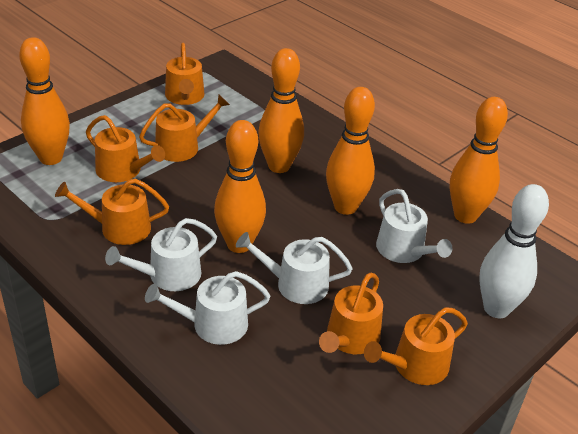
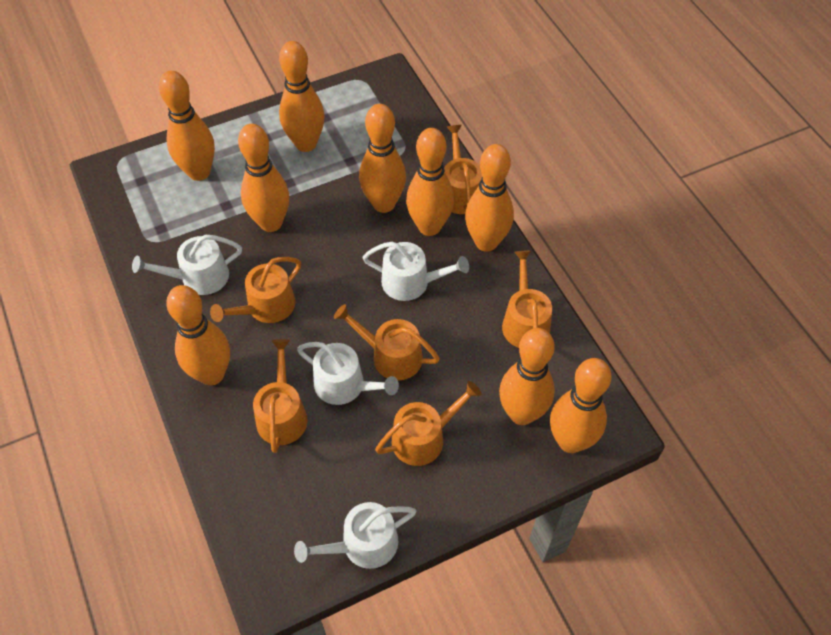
orange bowling pin: 5 -> 9
white bowling pin: 1 -> 0

